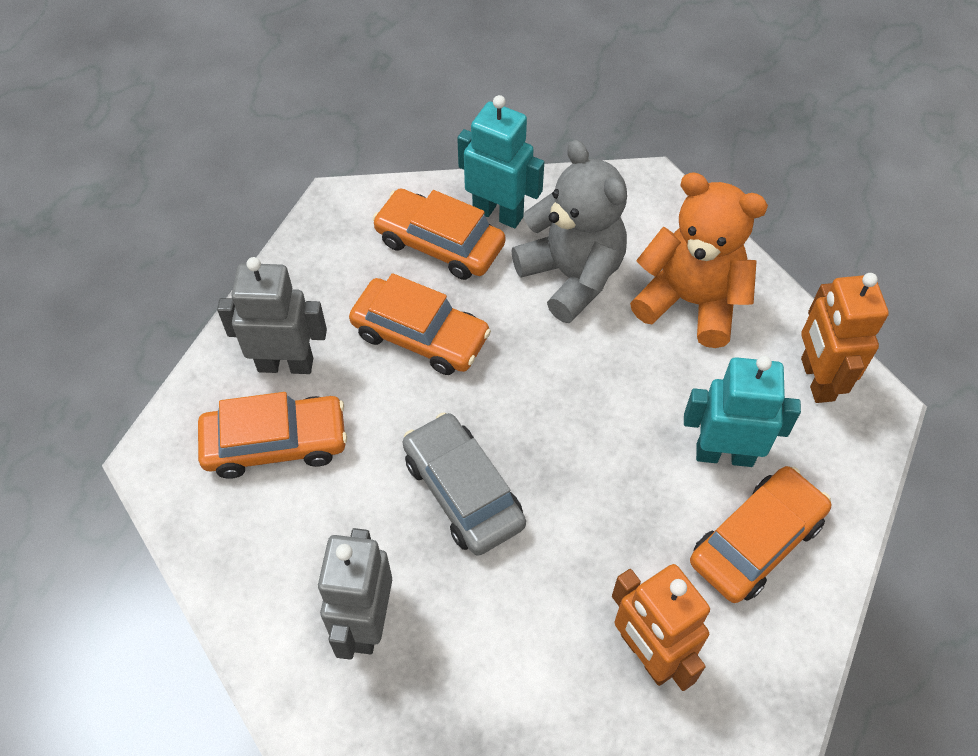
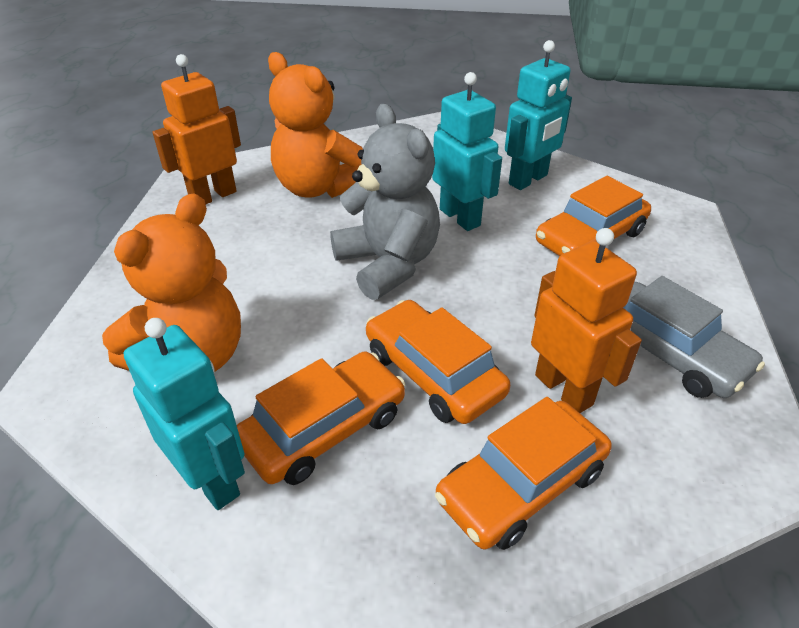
grey robot: 2 -> 0
orange teddy bear: 1 -> 2
turquoise robot: 2 -> 3

